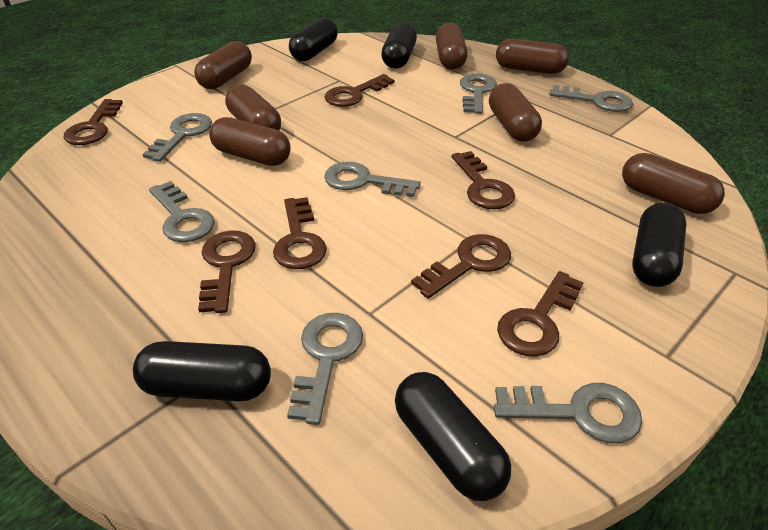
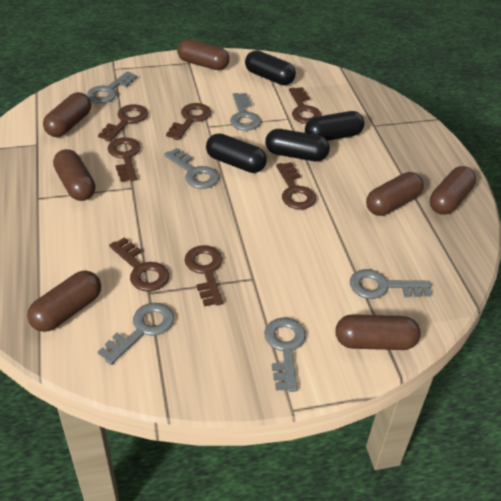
black capsule: 5 -> 4
grey key: 7 -> 6

